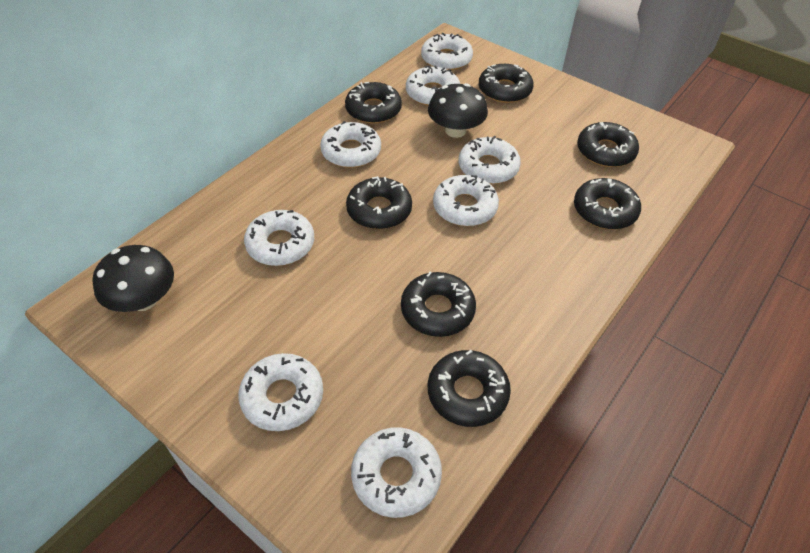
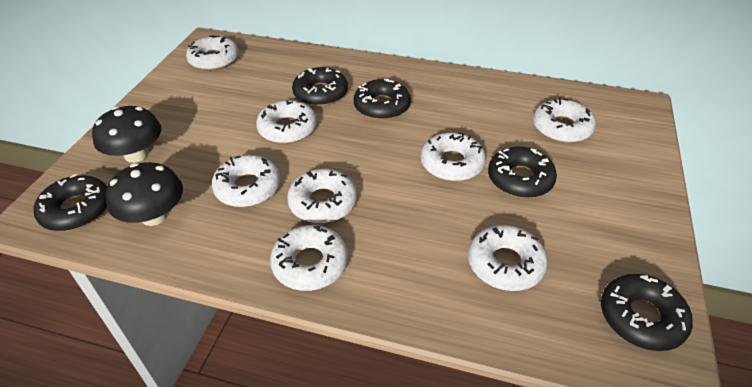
black donut: 7 -> 5

